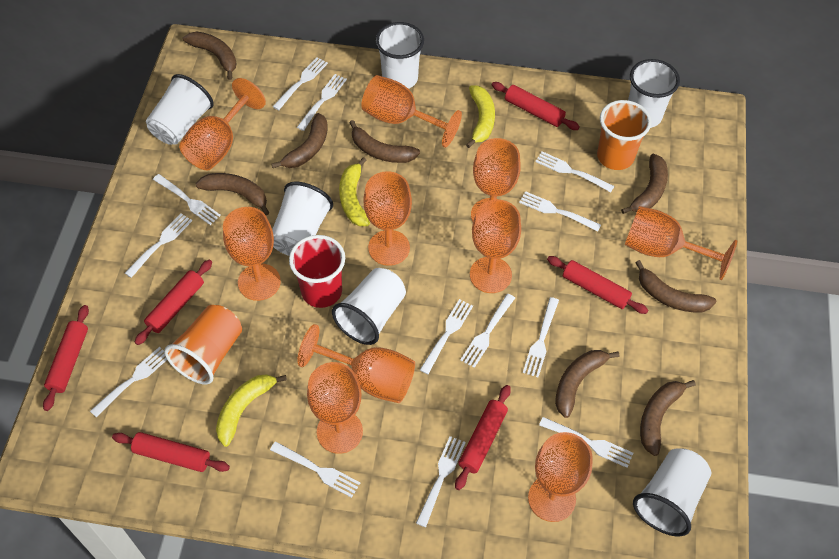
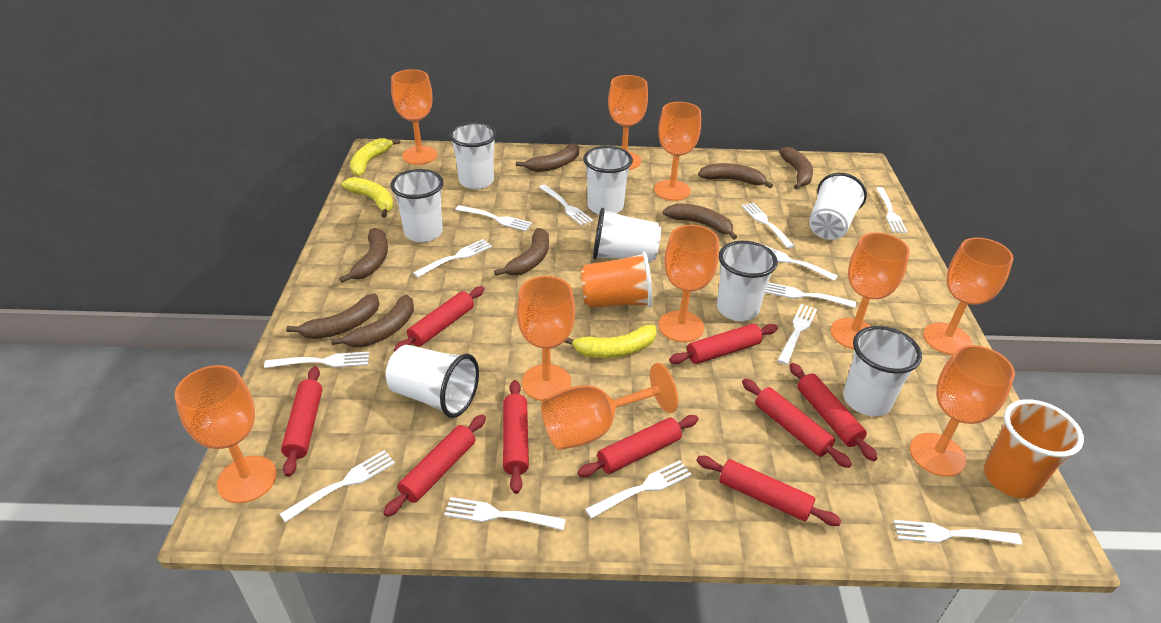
red cup: 1 -> 0
red rolling pin: 6 -> 9
white cup: 6 -> 8

